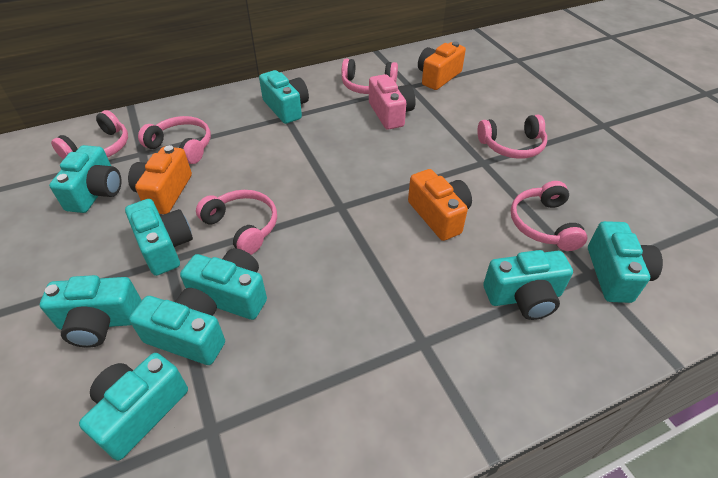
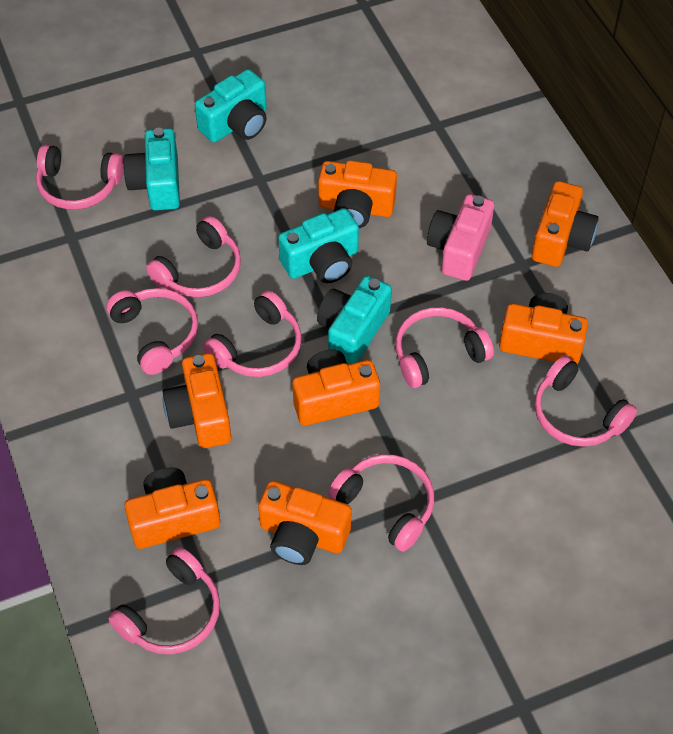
orange camera: 3 -> 7
pink headphones: 6 -> 8
turquoise camera: 9 -> 4

